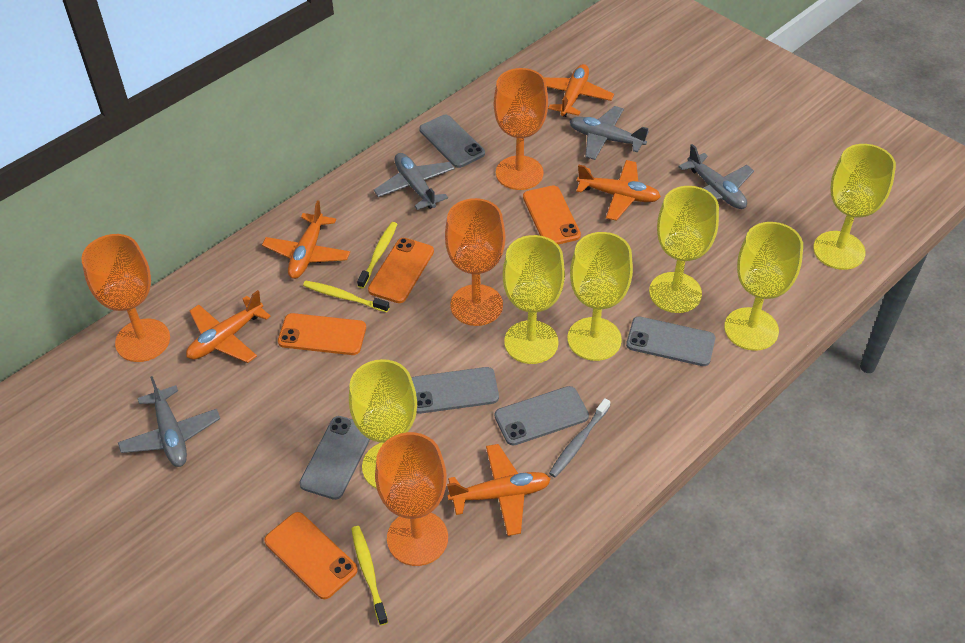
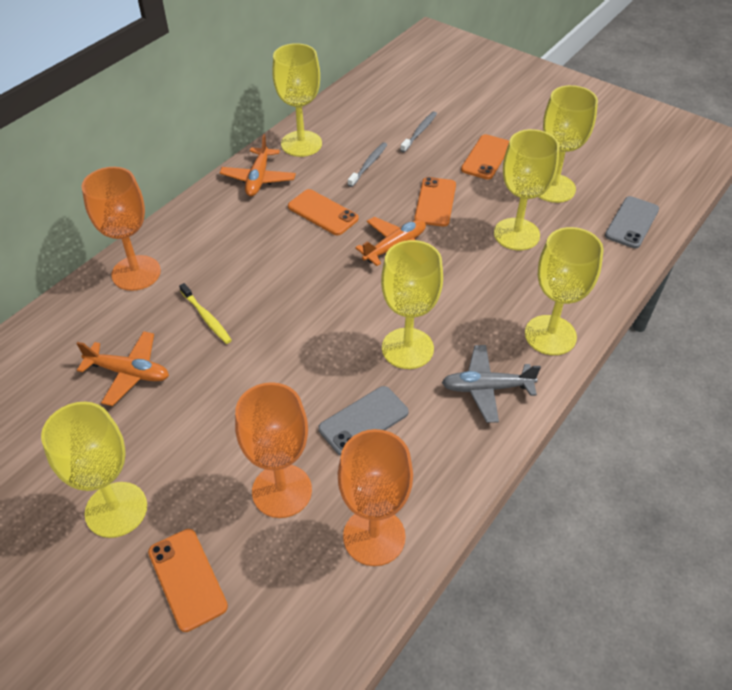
grey phone: 5 -> 2
grey plane: 4 -> 1
grey toothbrush: 1 -> 2
orange goblet: 4 -> 3
orange plane: 5 -> 3
yellow toothbrush: 3 -> 1

